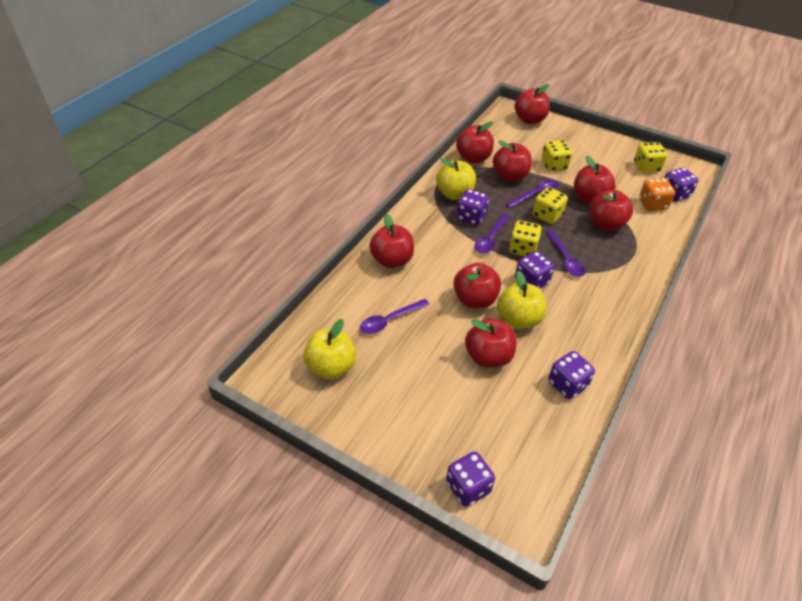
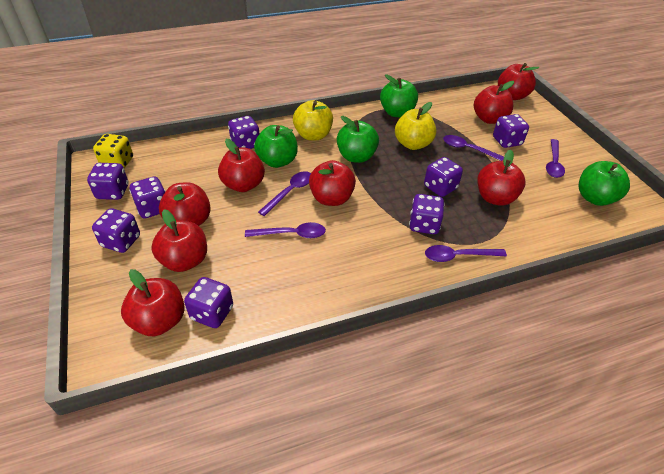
green apple: 0 -> 4
orange dice: 1 -> 0
purple dice: 5 -> 8
purple spoon: 4 -> 5
yellow apple: 3 -> 2
yellow dice: 4 -> 1

